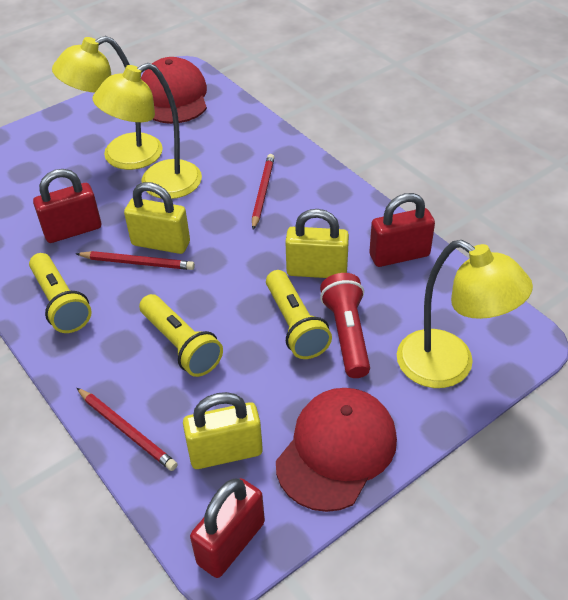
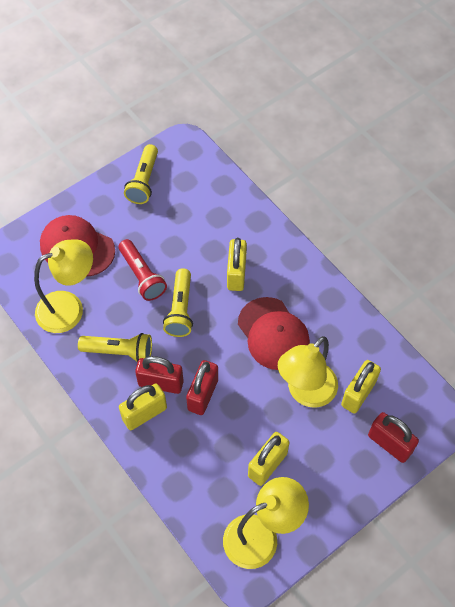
red pencil: 3 -> 0
yellow padlock: 3 -> 4

